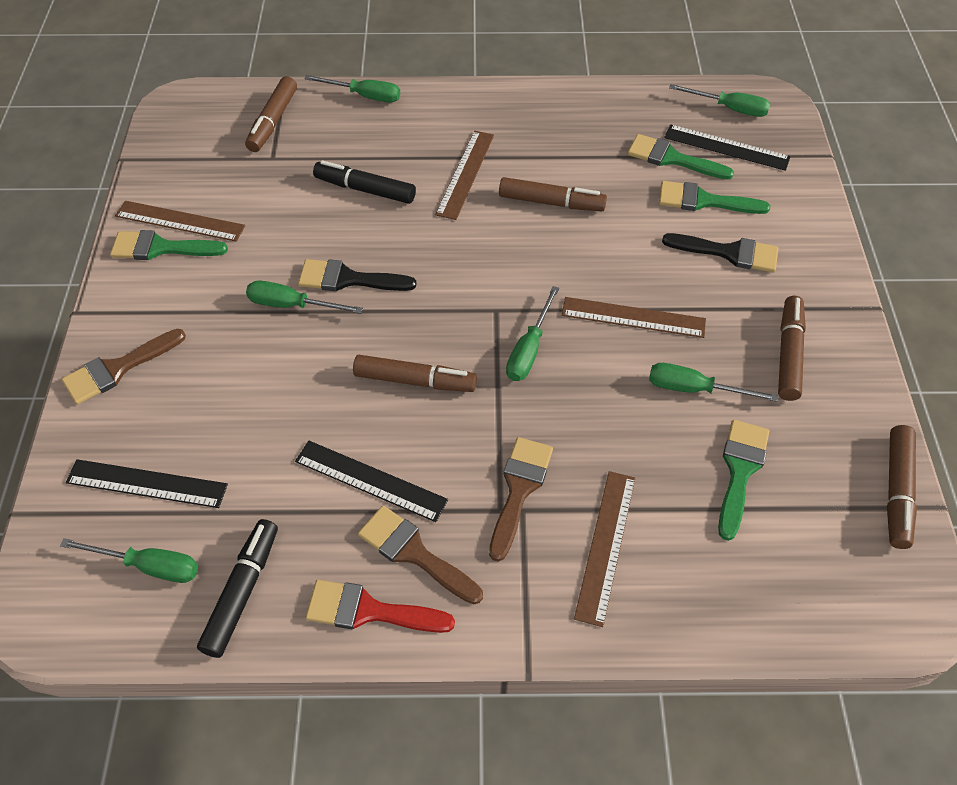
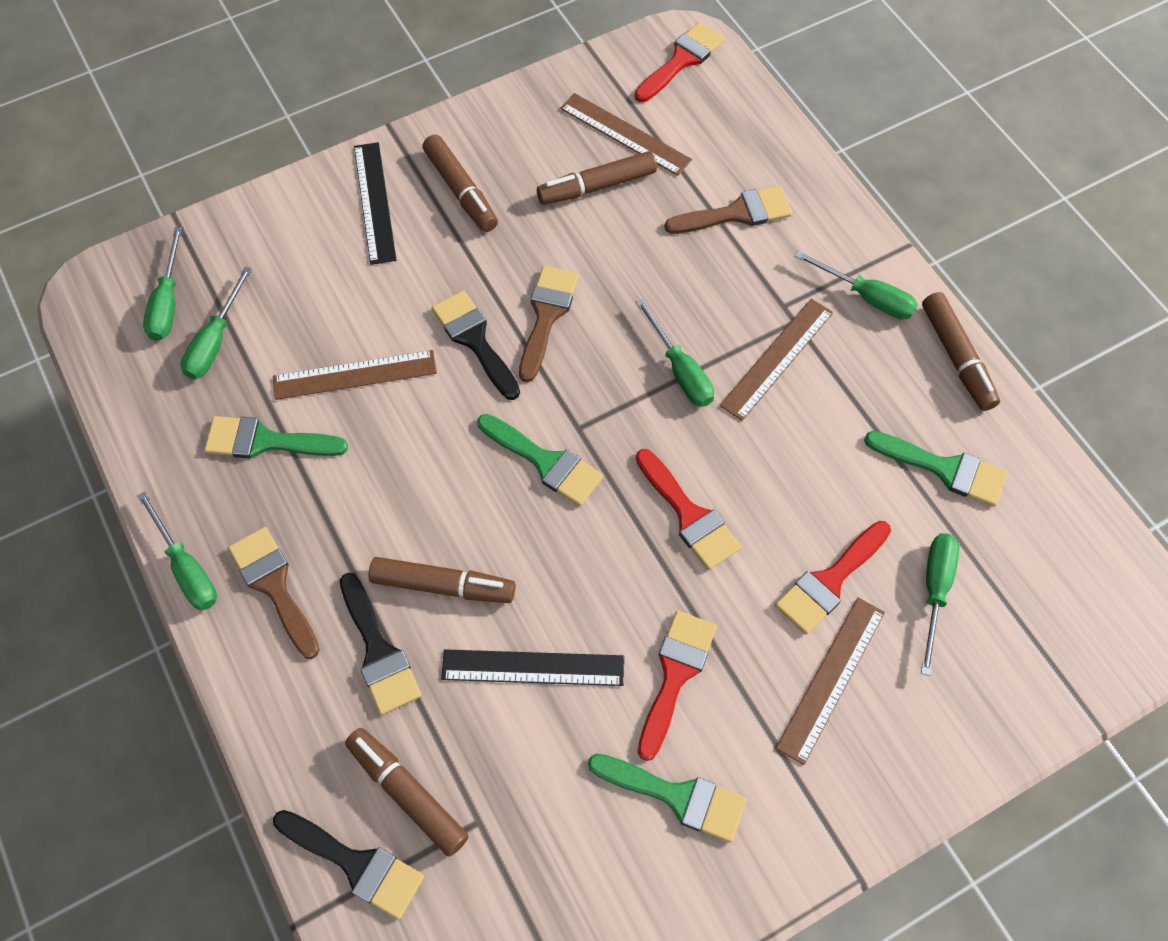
black brush: 2 -> 3
black marker: 2 -> 0
black ruler: 3 -> 2
red brush: 1 -> 4

